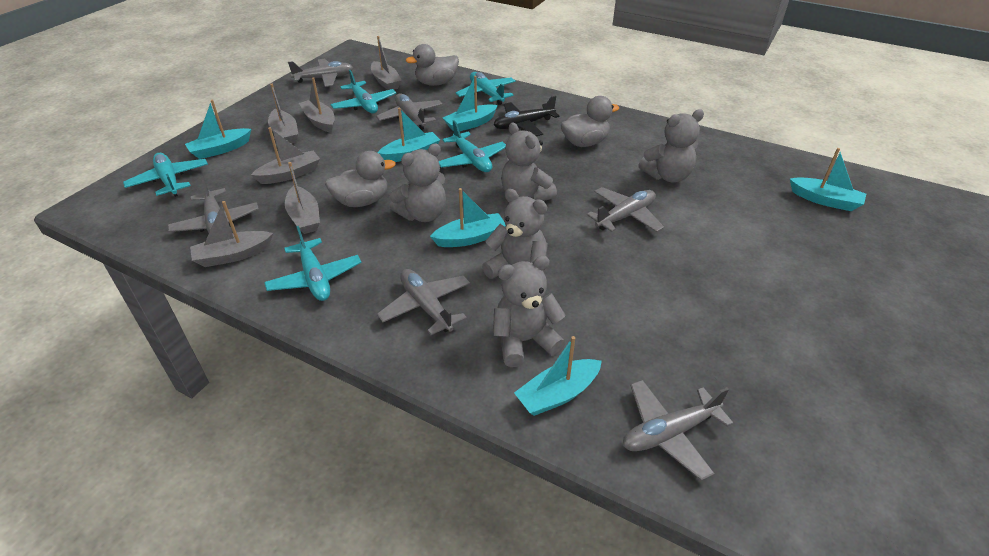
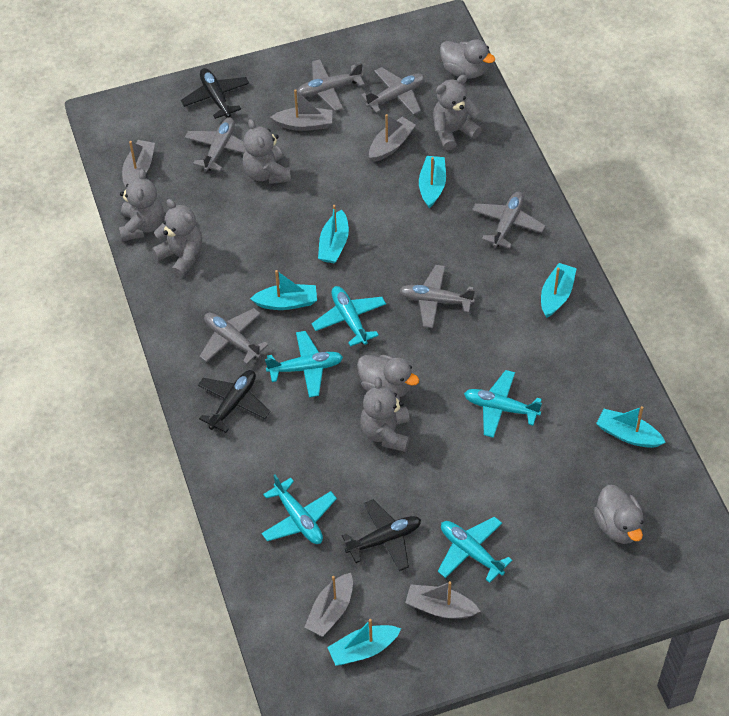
black plane: 1 -> 3
grey boat: 6 -> 5

